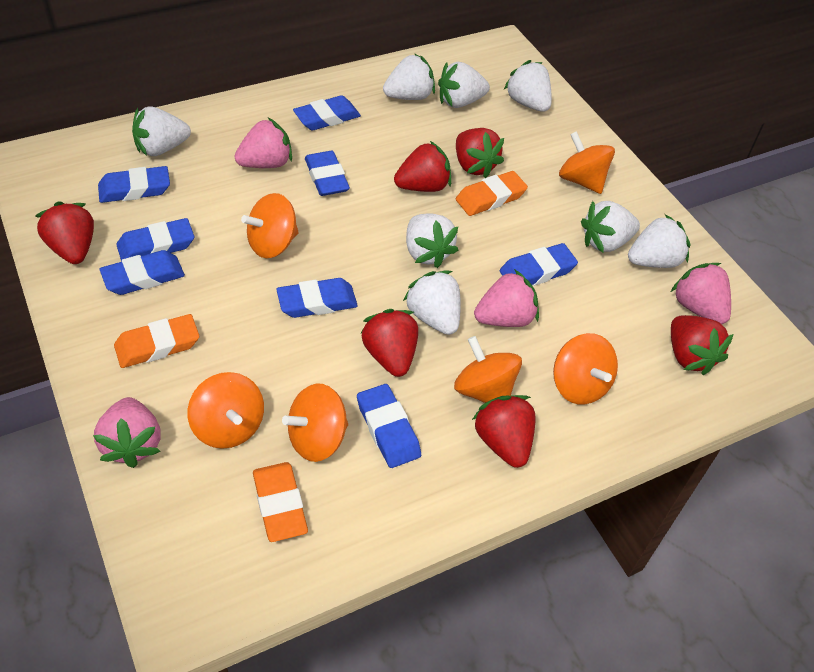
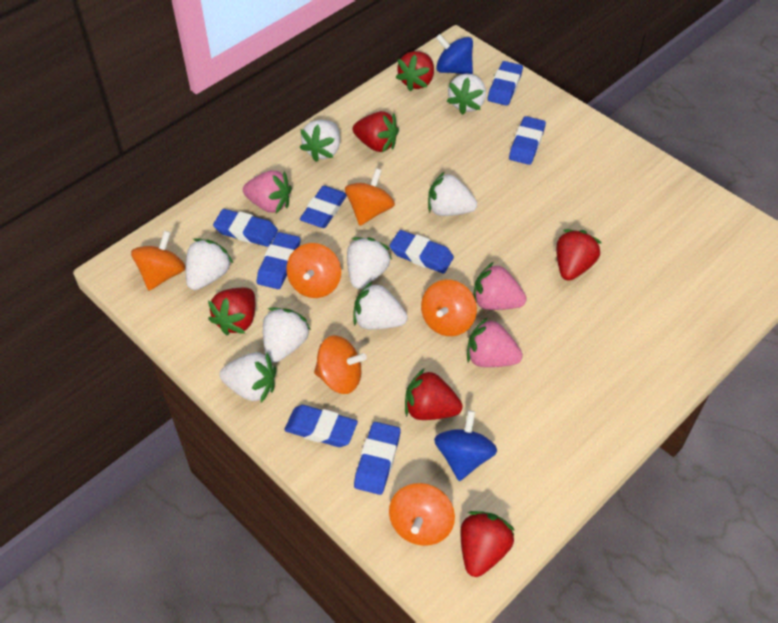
blue spinning top: 0 -> 2
orange eraser: 3 -> 0
pink strawberry: 4 -> 3

